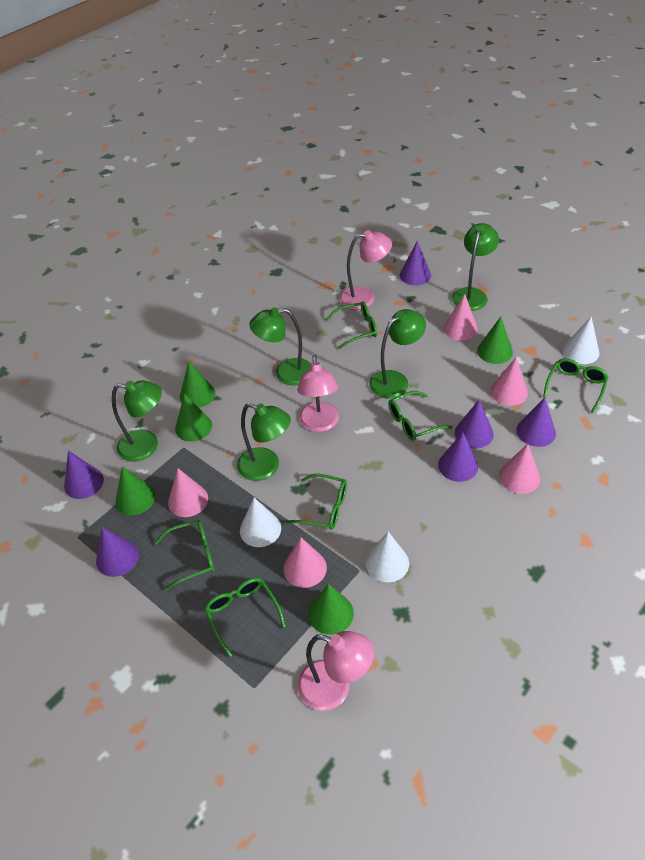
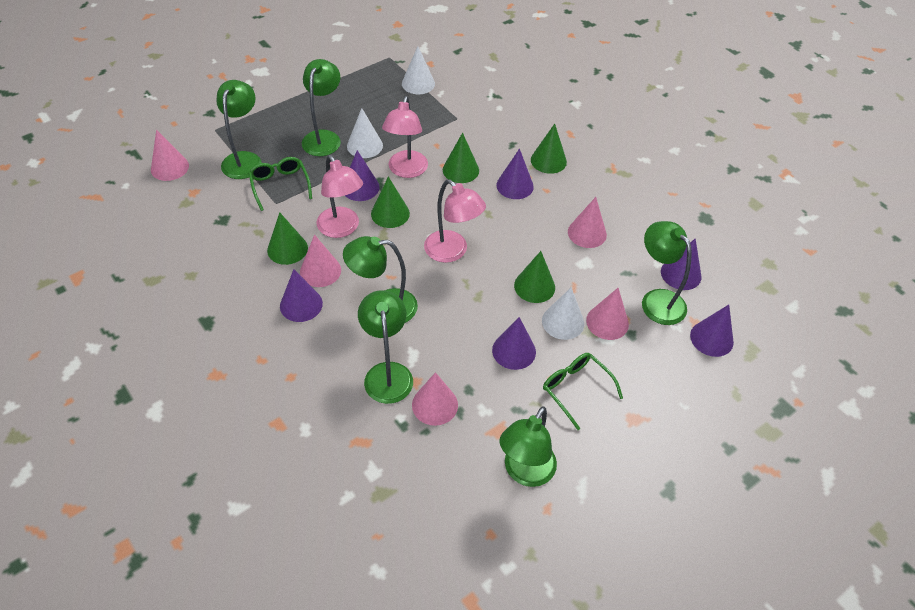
green glasses: 6 -> 2
green lamp: 5 -> 6

